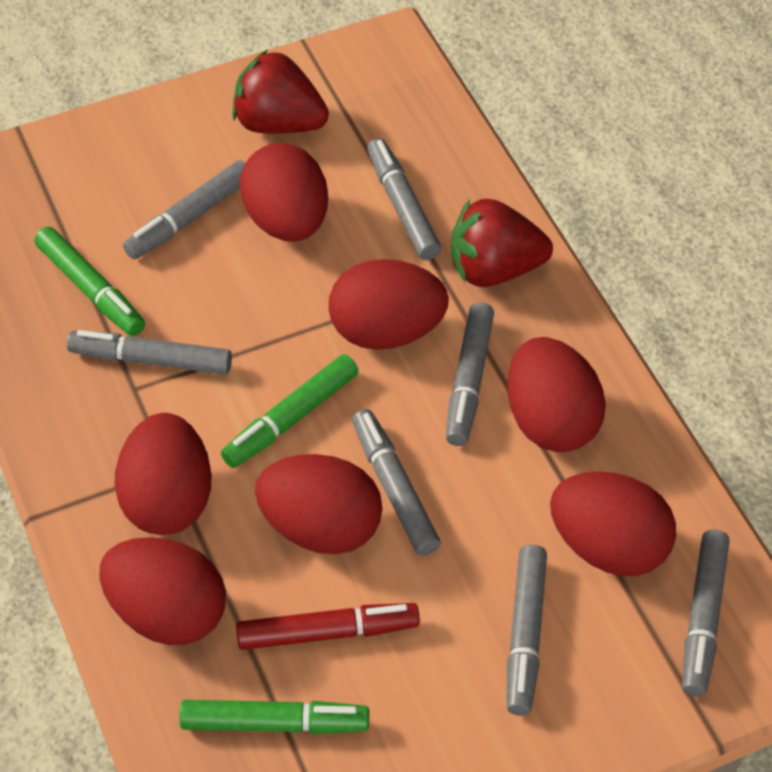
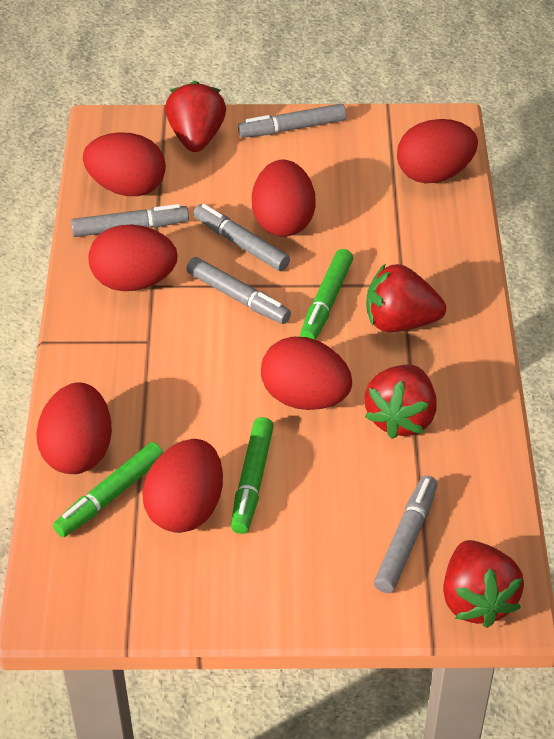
grey marker: 7 -> 5
red marker: 1 -> 0
red strawberry: 2 -> 4

